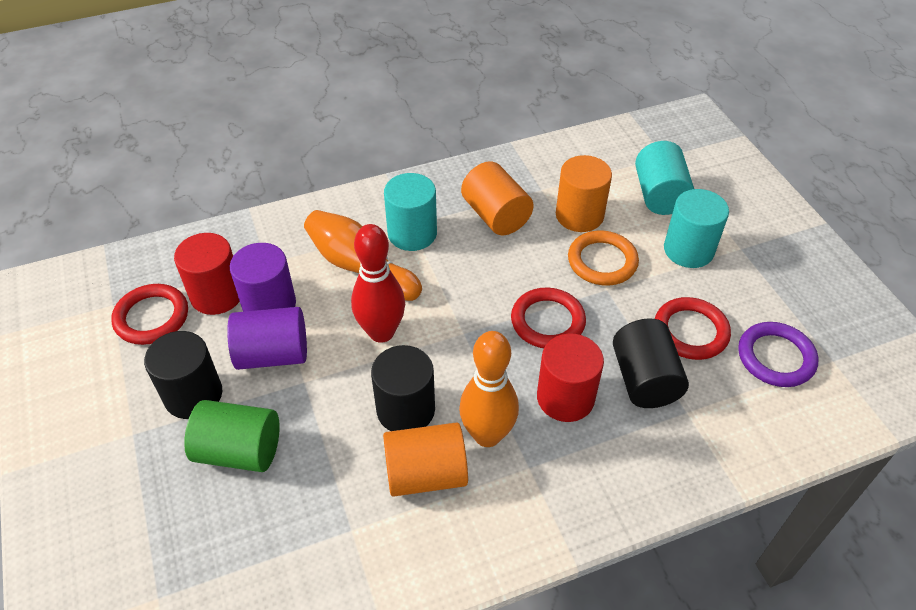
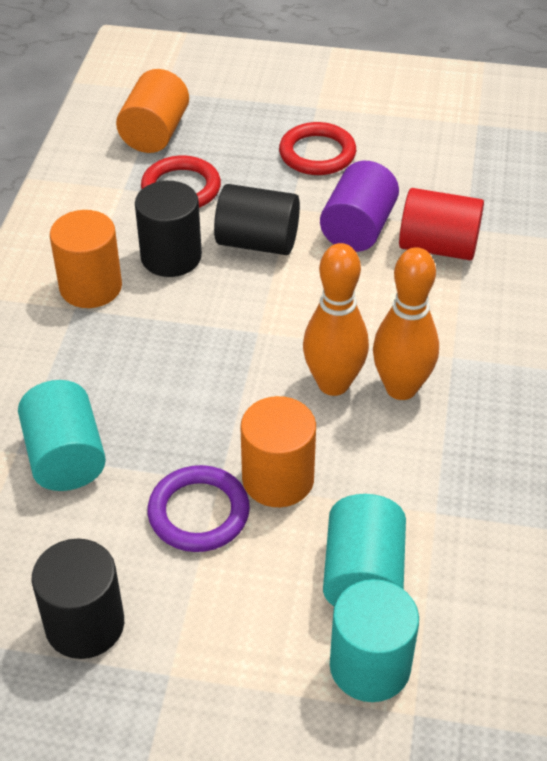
green cylinder: 1 -> 0
orange ring: 1 -> 0
purple cylinder: 2 -> 1
red bowling pin: 1 -> 0
red cylinder: 2 -> 1
red ring: 3 -> 2

